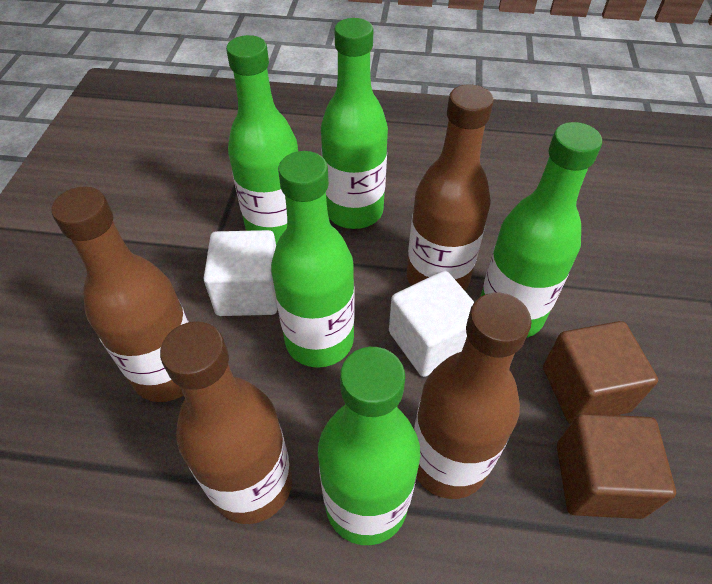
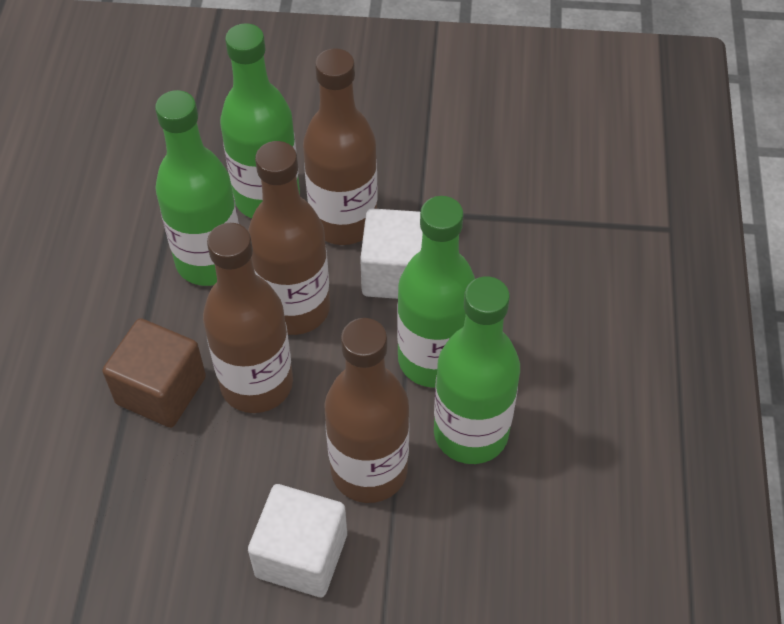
brown cube: 2 -> 1
green bottle: 5 -> 4

